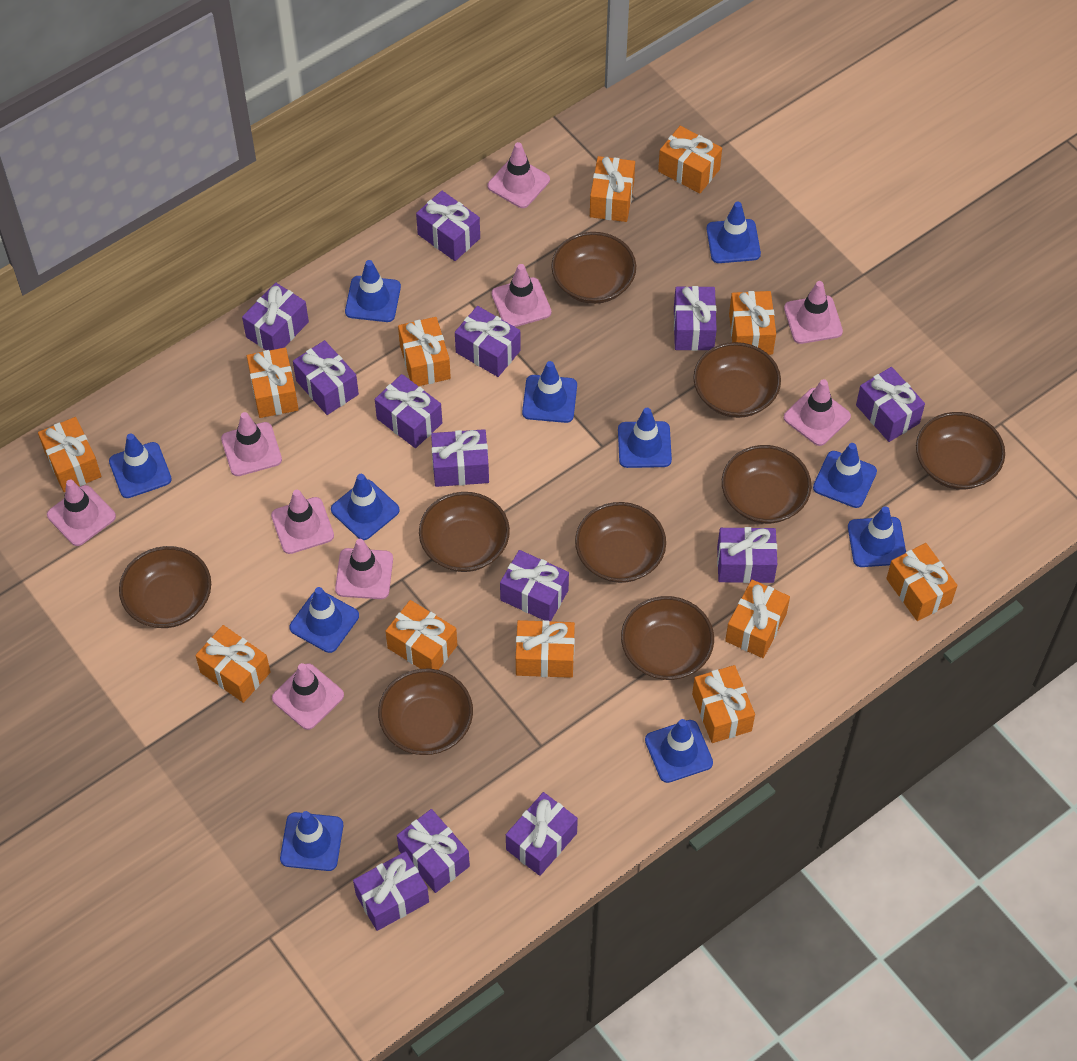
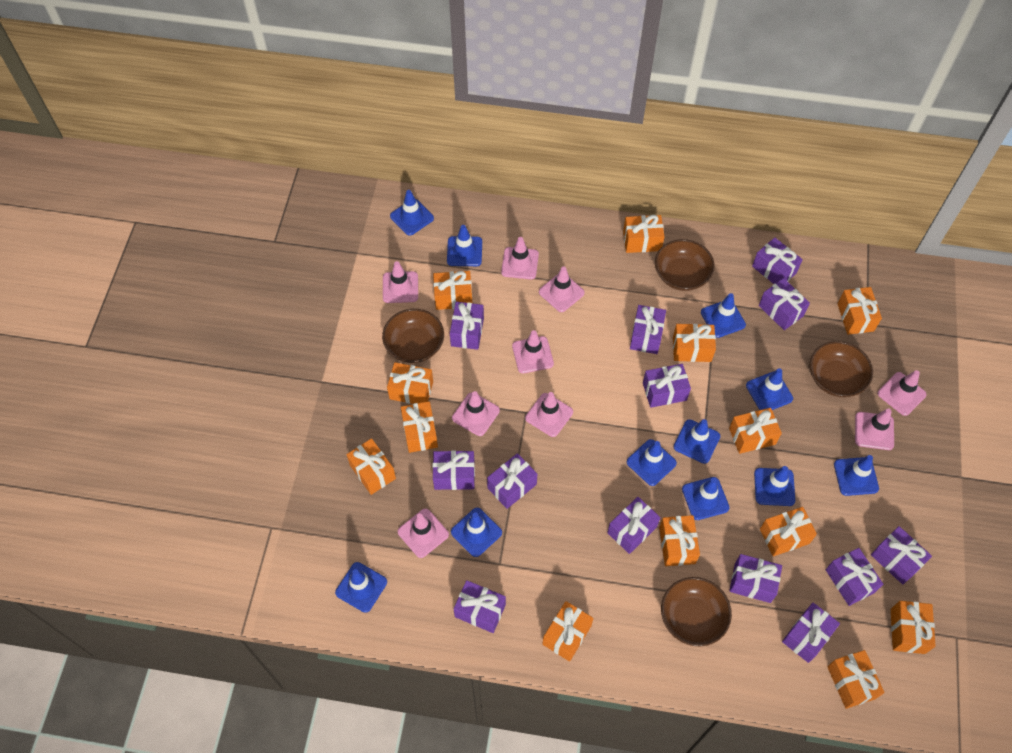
brown bowl: 9 -> 4
orange gift: 12 -> 13

